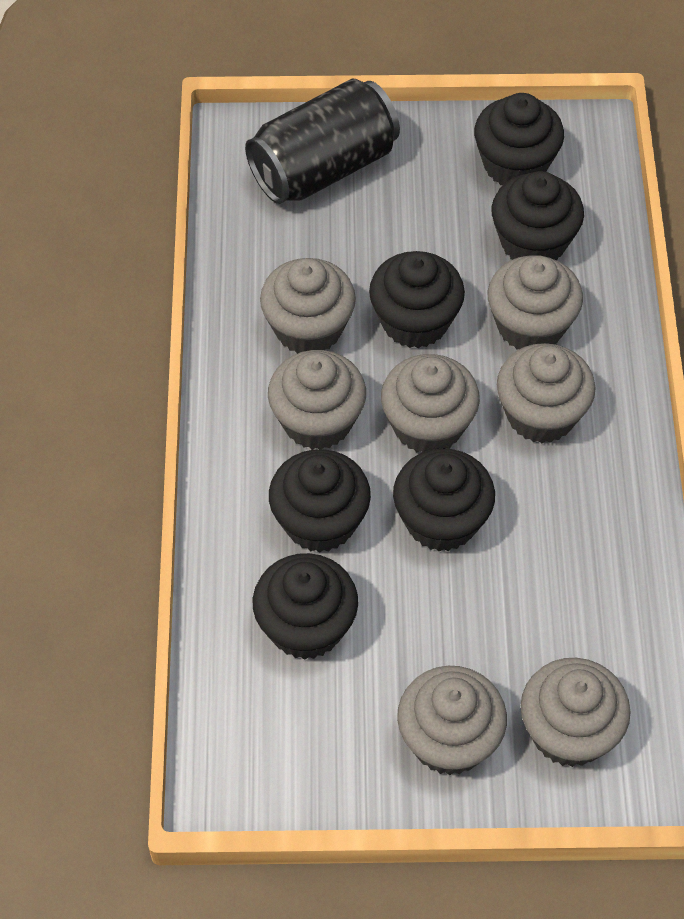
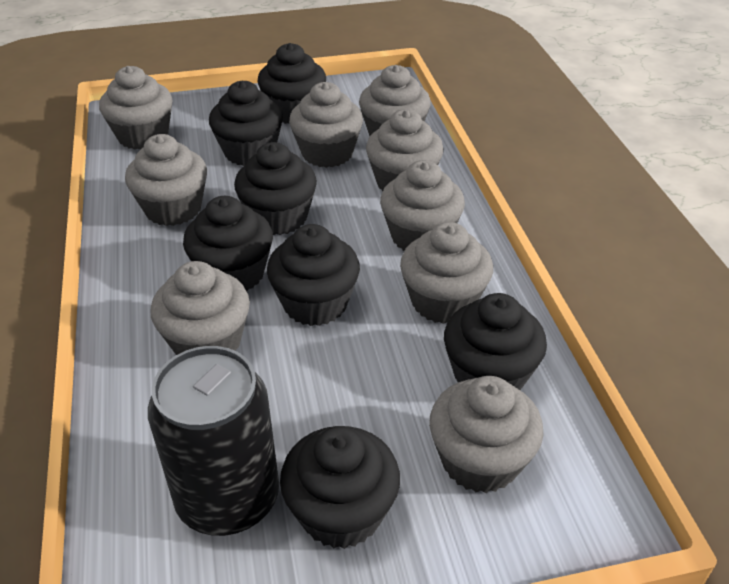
black cupcake: 6 -> 7
grey cupcake: 7 -> 9

